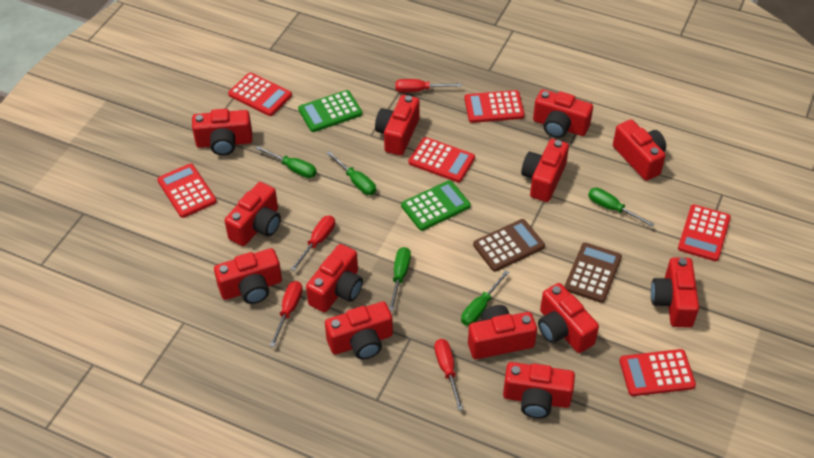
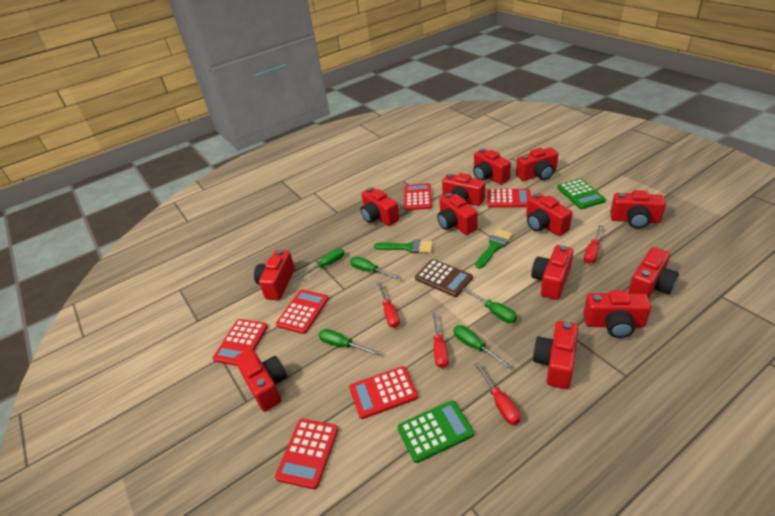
brown calculator: 2 -> 1
green brush: 0 -> 2

